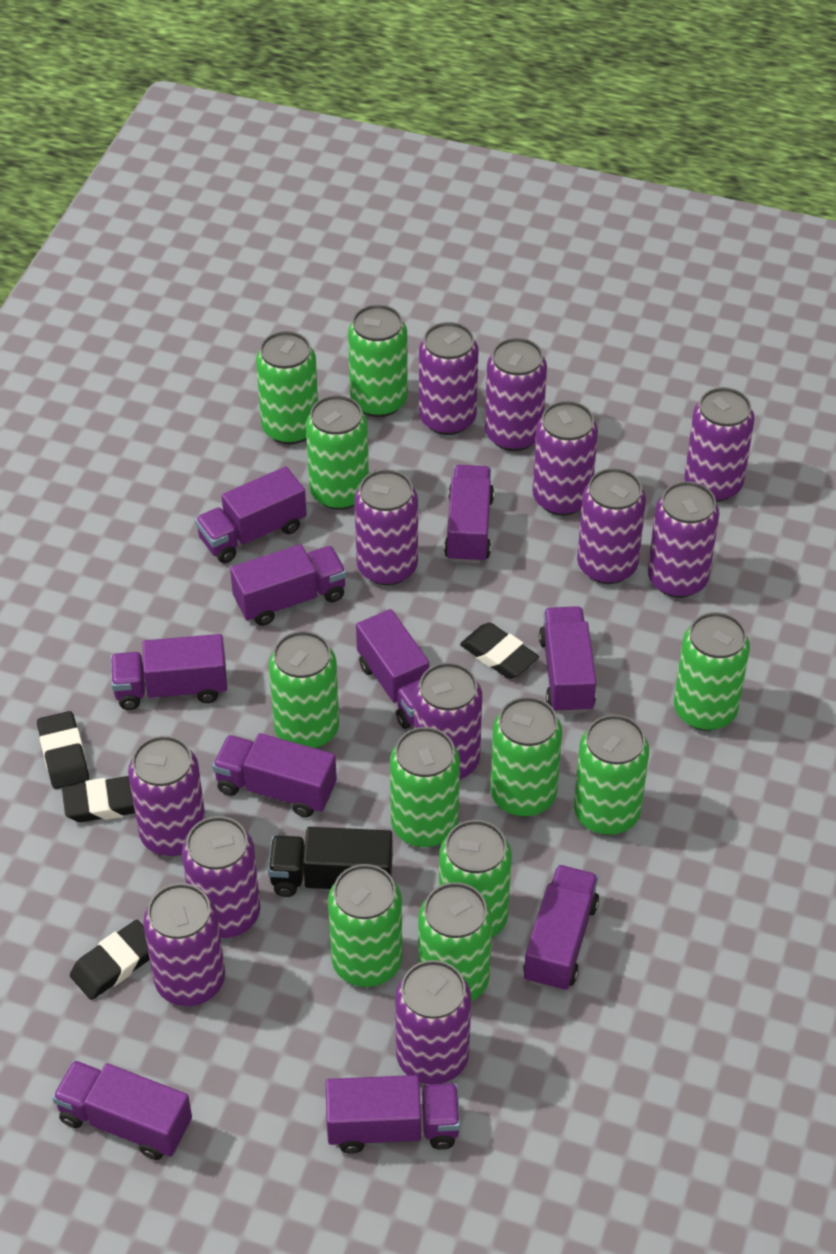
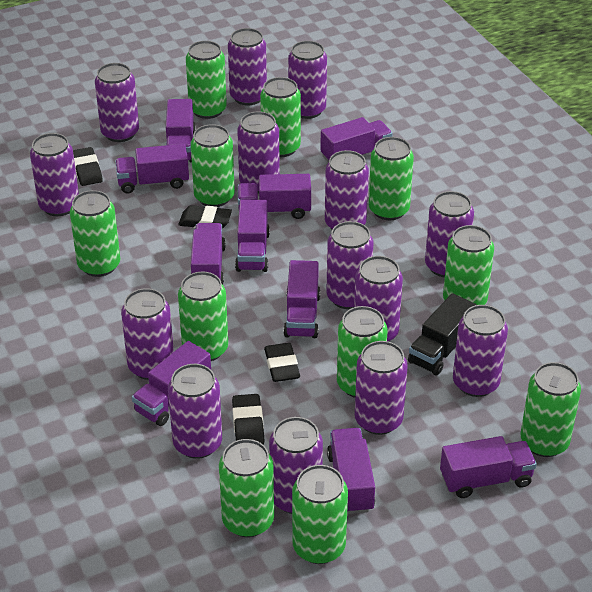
purple can: 12 -> 14

